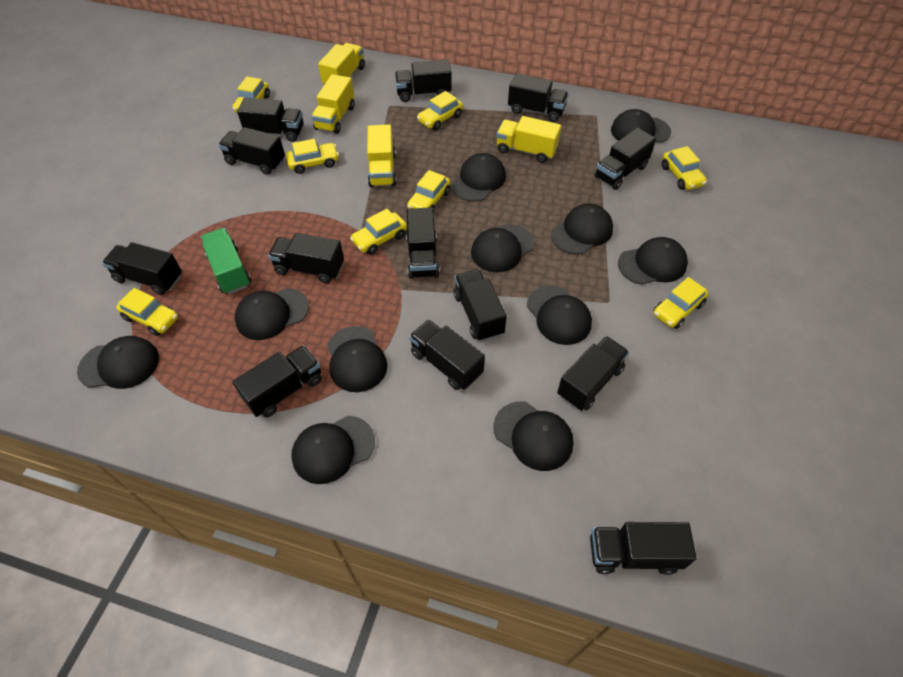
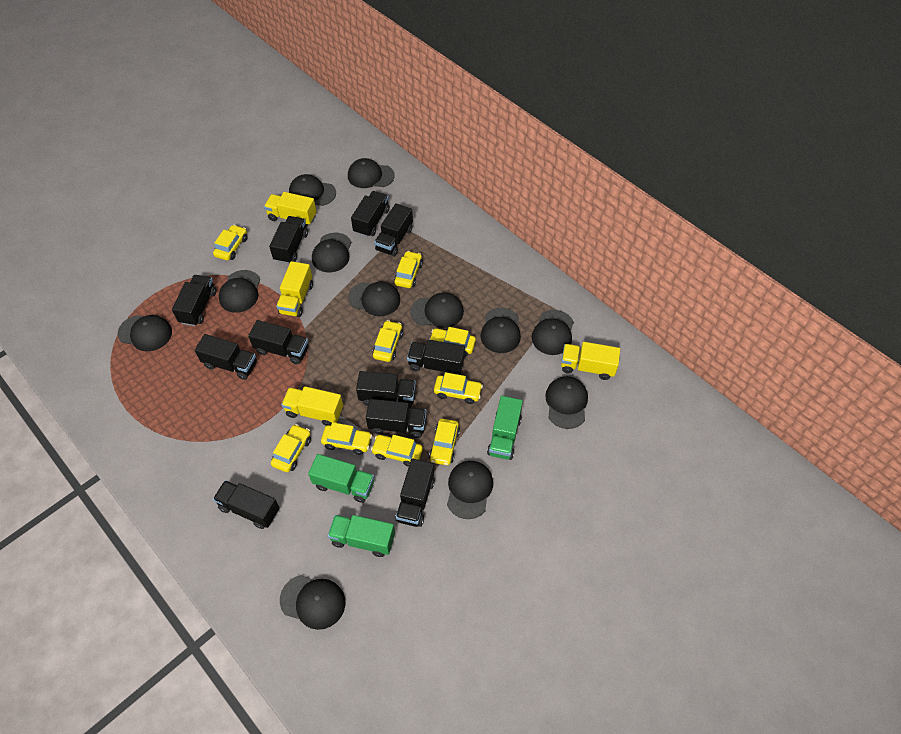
black cap: 11 -> 12
black truck: 13 -> 11
green truck: 1 -> 3
yellow car: 8 -> 9

